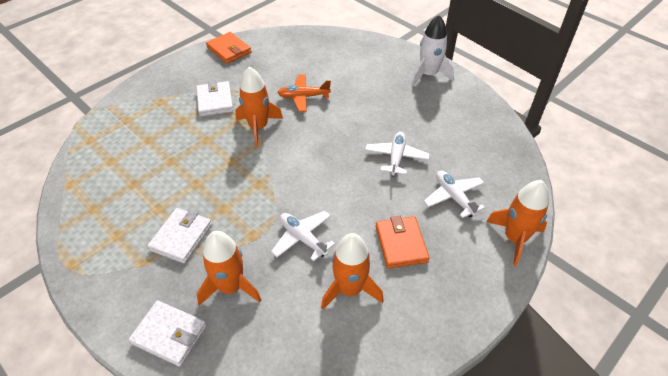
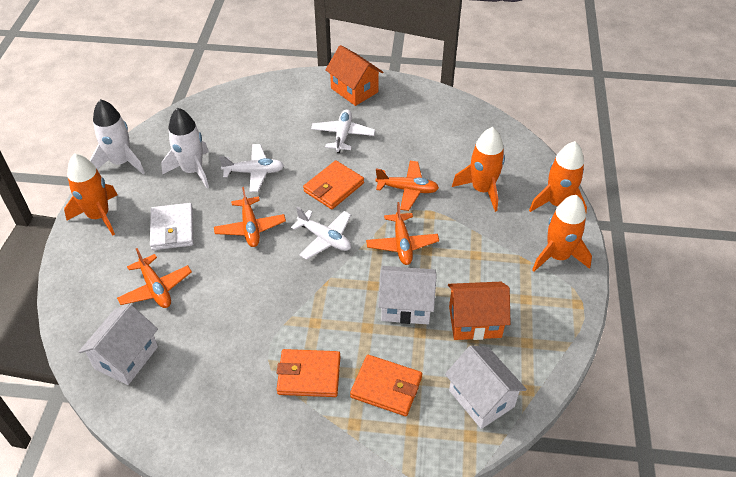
orange house: 0 -> 2
orange plane: 1 -> 4
orange wallet: 2 -> 3
white house: 0 -> 3
white rocket: 1 -> 2
white wallet: 3 -> 1

